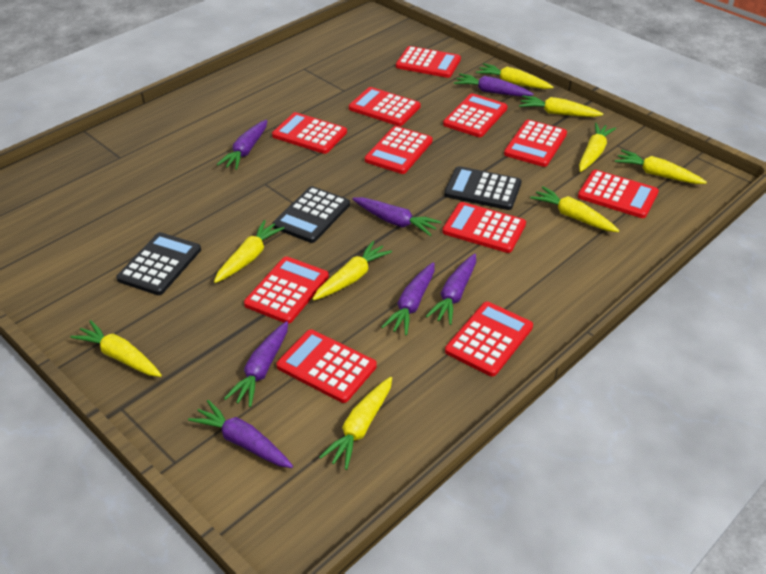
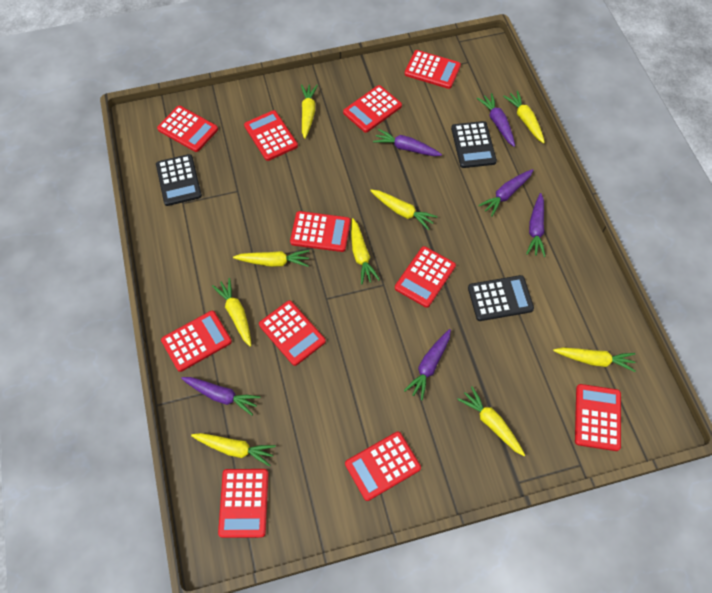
purple carrot: 7 -> 6

